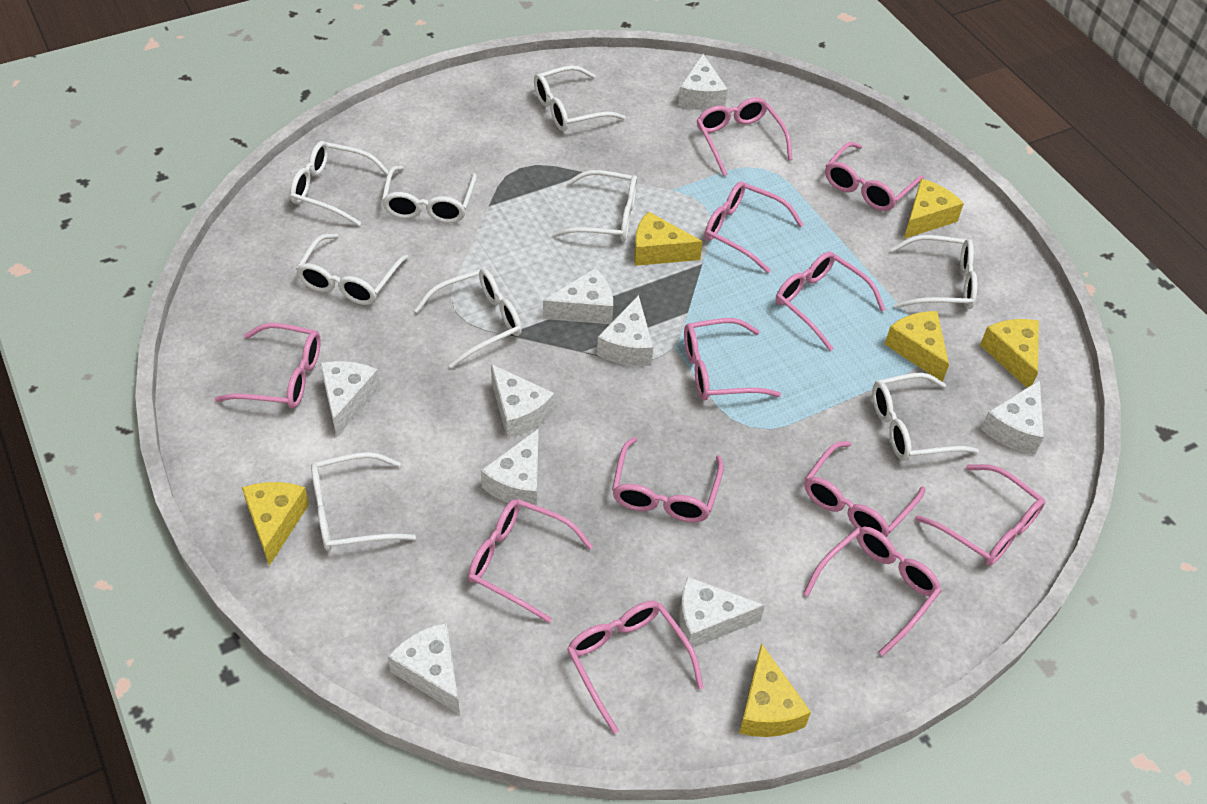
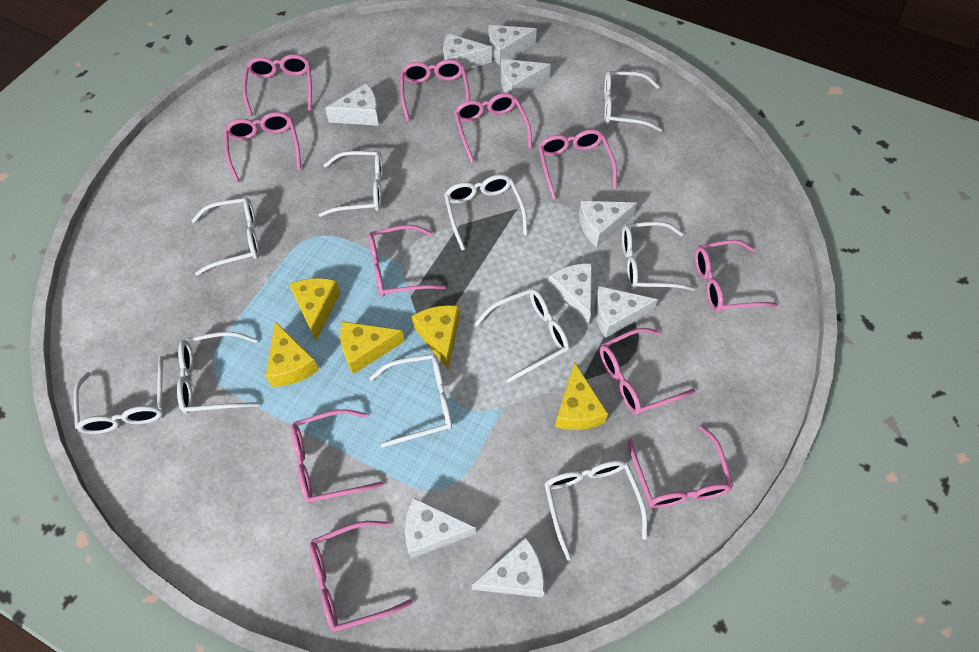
pink glasses: 12 -> 11
white glasses: 9 -> 10
yellow cheese: 6 -> 5

